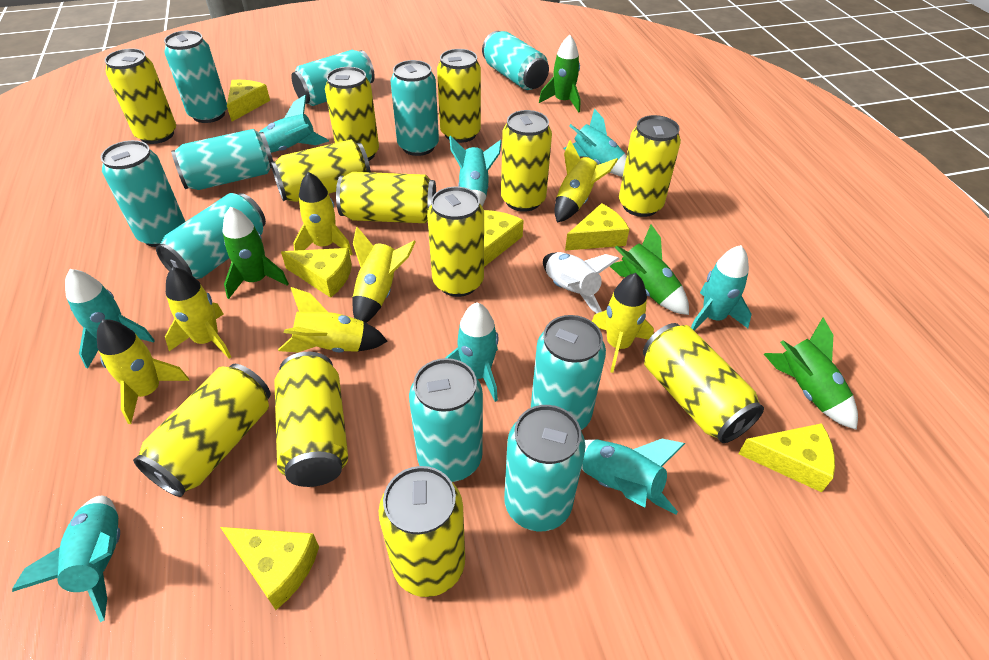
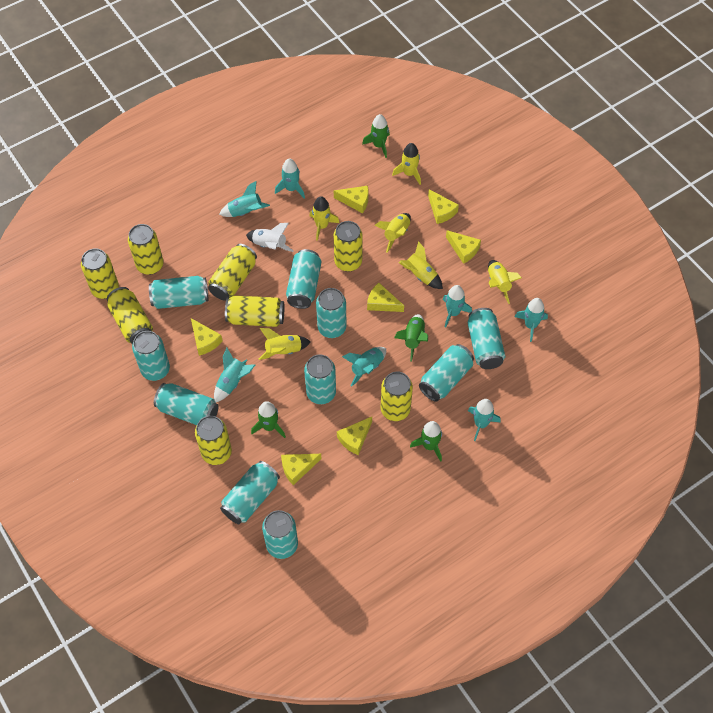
turquoise rocket: 8 -> 7
yellow can: 12 -> 8
yellow cheese: 6 -> 7
yellow rocket: 7 -> 6

